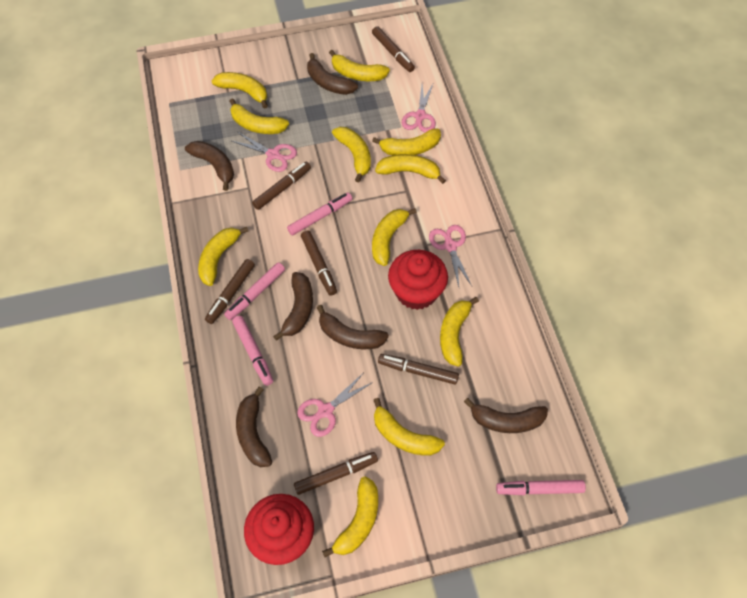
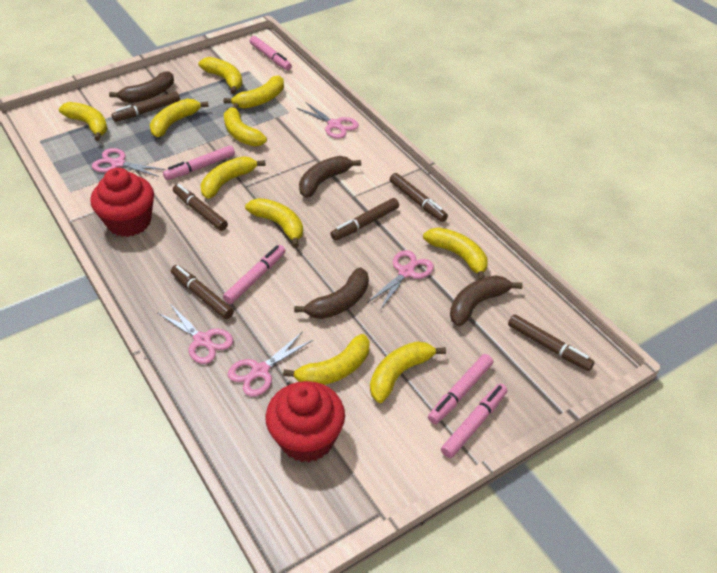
brown banana: 6 -> 4
pink marker: 4 -> 5
pink scissors: 4 -> 5
yellow banana: 11 -> 10

